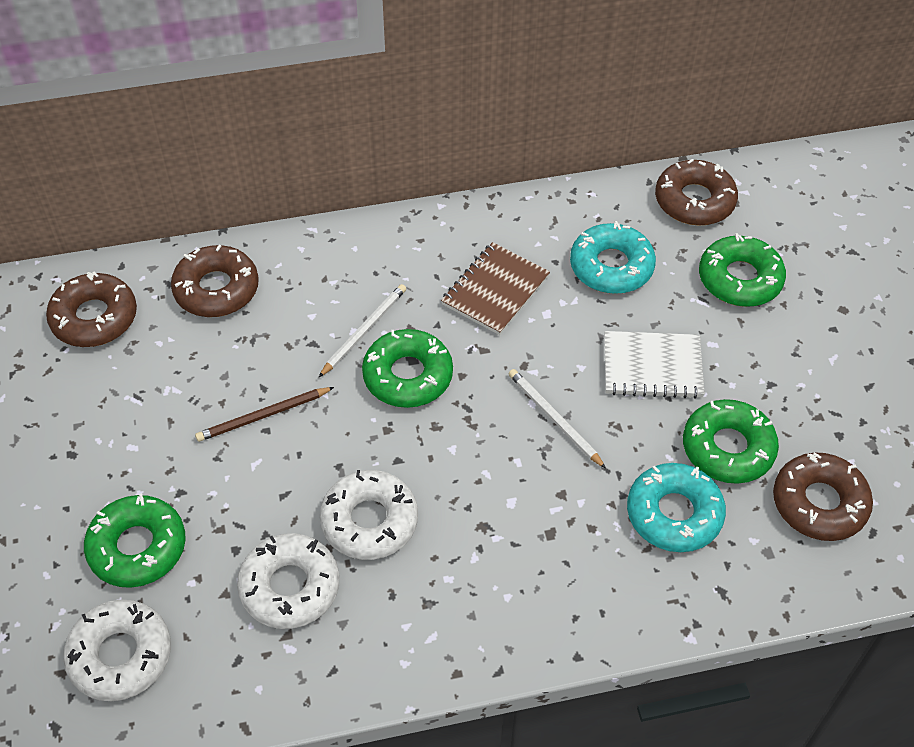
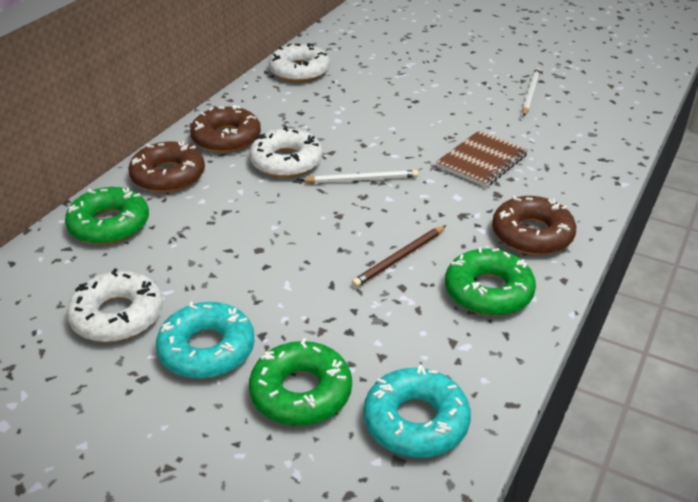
brown donut: 4 -> 3
green donut: 4 -> 3
white notebook: 1 -> 0

